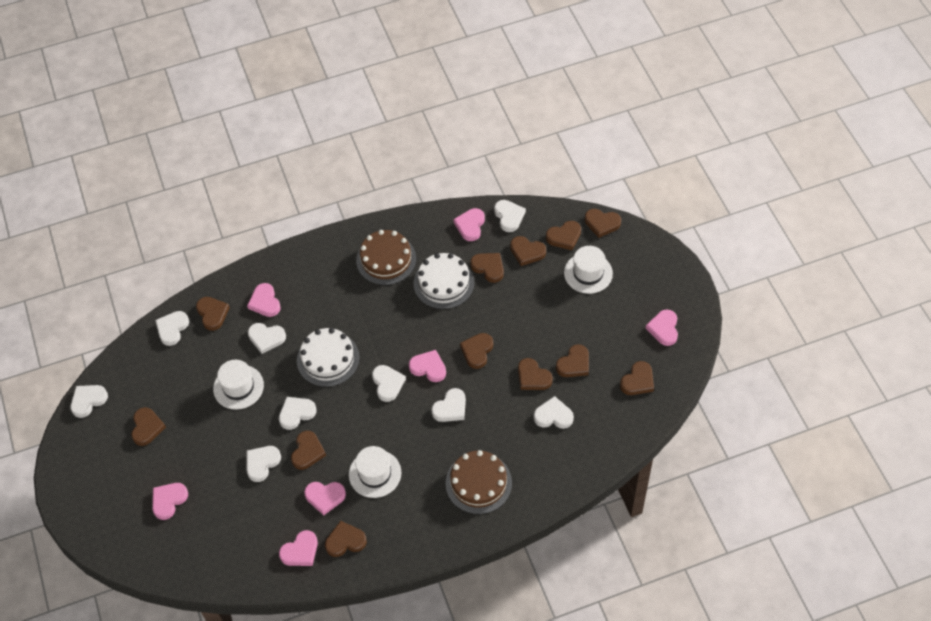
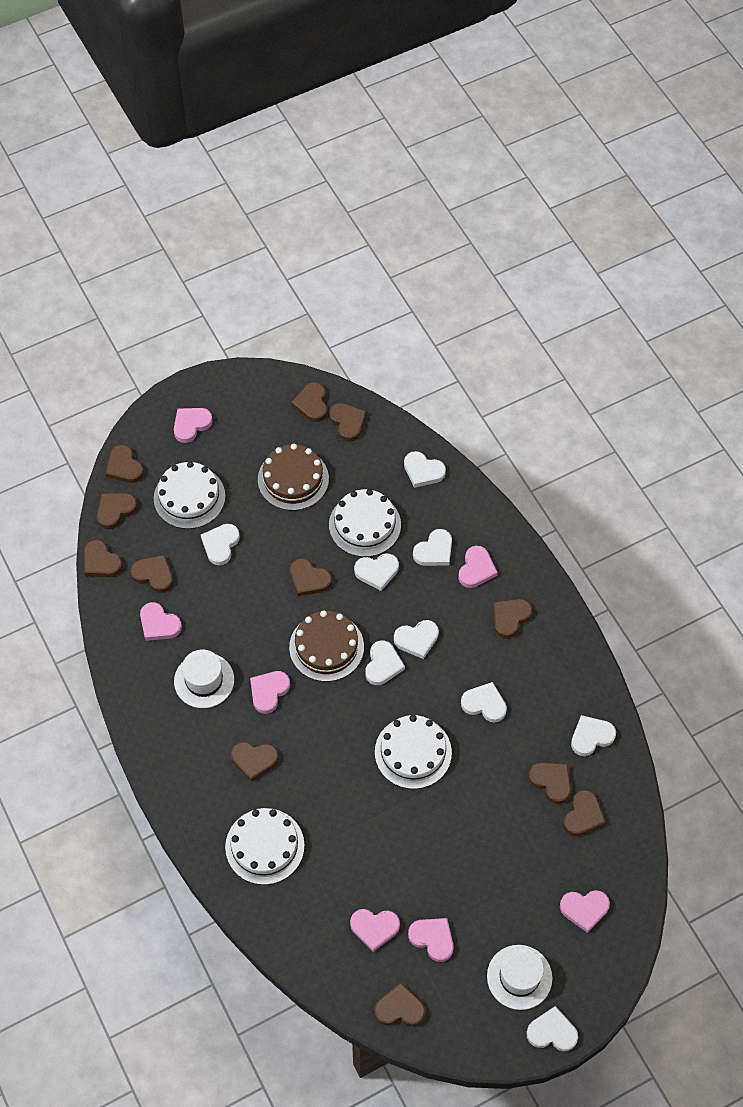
white cake: 2 -> 4
white hat: 3 -> 2

